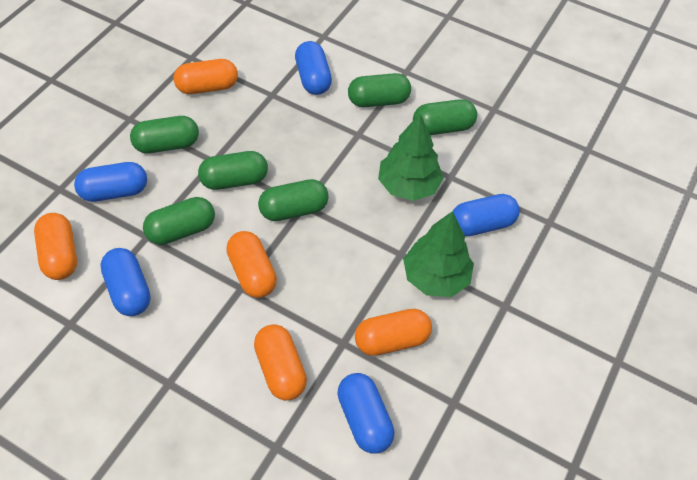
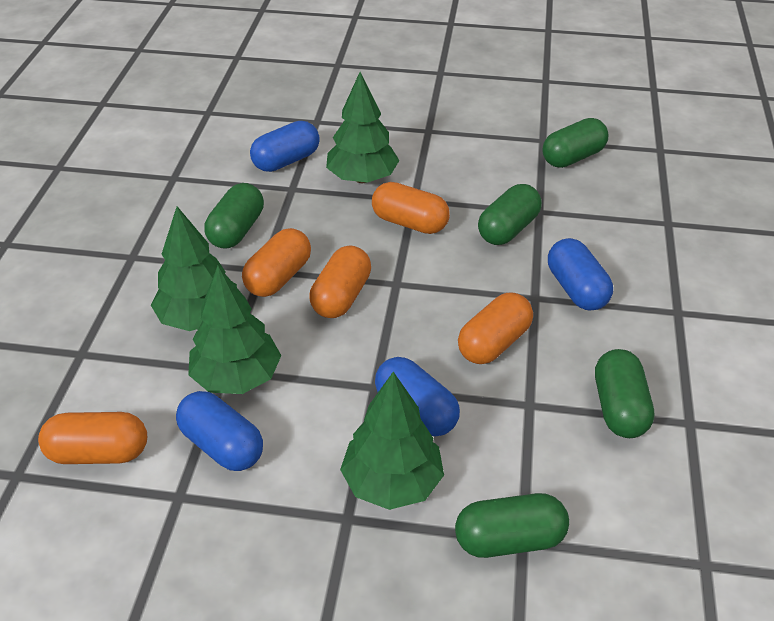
blue capsule: 5 -> 4
green capsule: 6 -> 5
green tree: 2 -> 4

